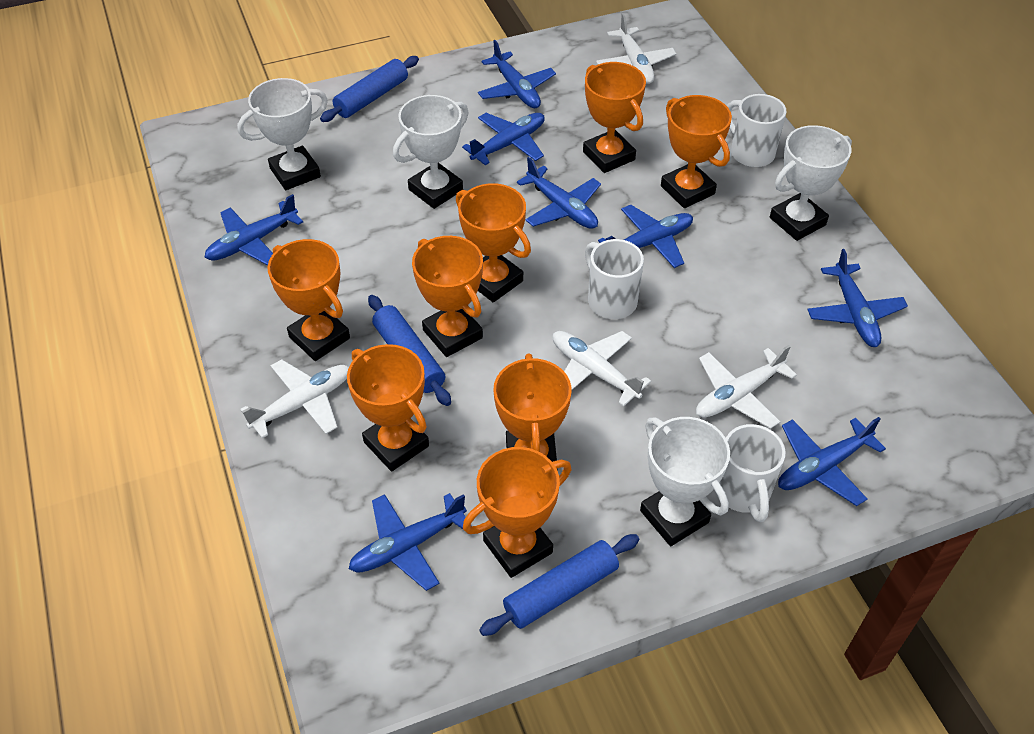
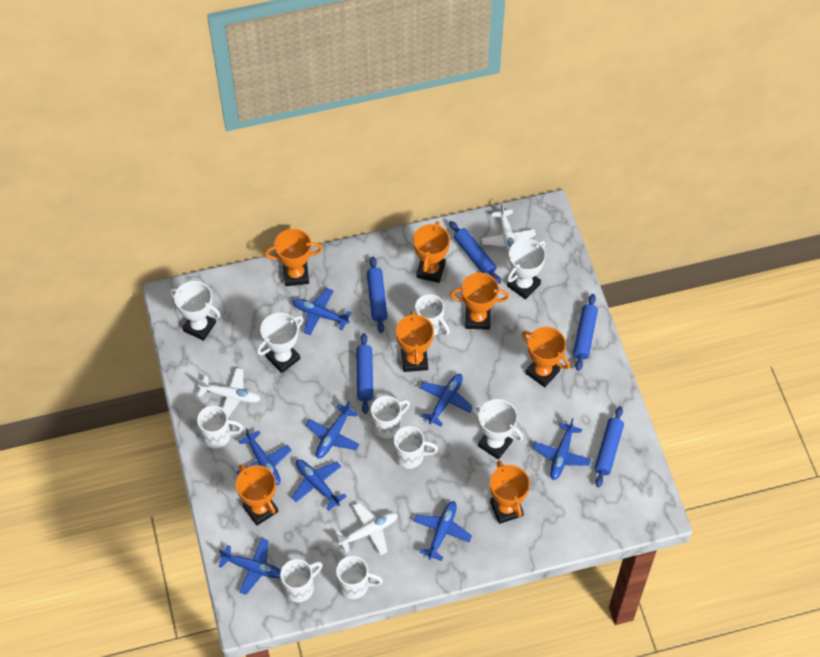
blue rolling pin: 3 -> 5
orange trophy: 8 -> 7
white mug: 3 -> 6
white plane: 4 -> 3

